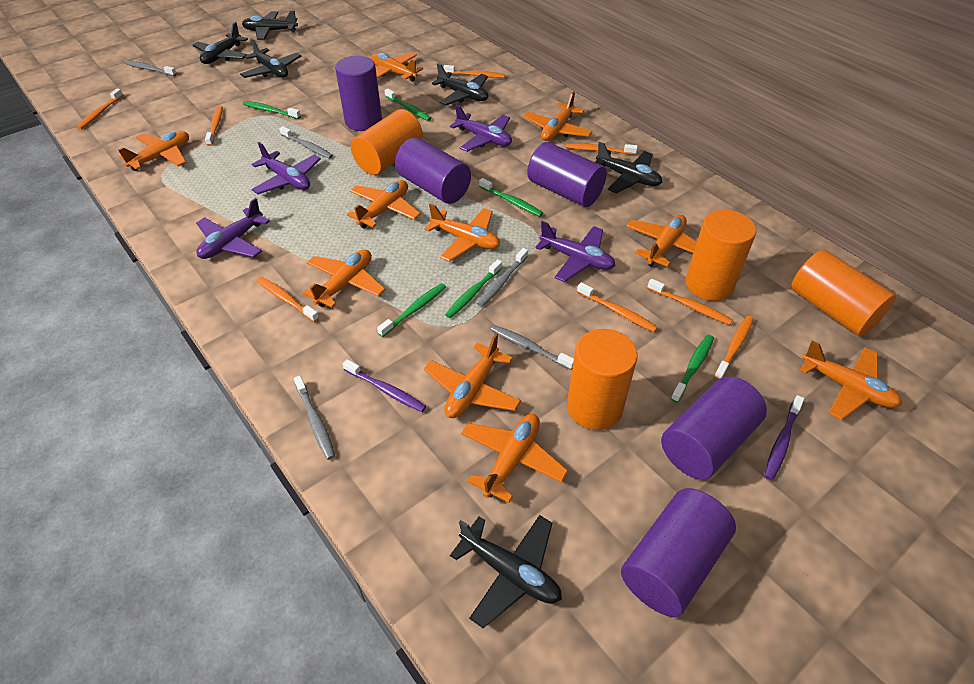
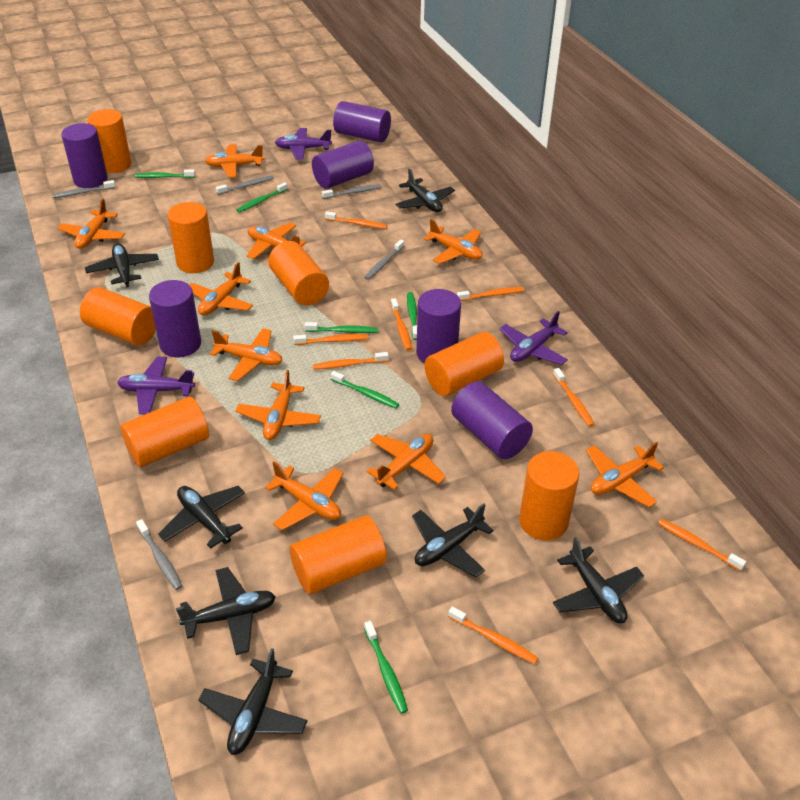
black plane: 6 -> 7
orange cylinder: 4 -> 8
purple cylinder: 5 -> 6
purple plane: 4 -> 3
purple toothbrush: 2 -> 0

